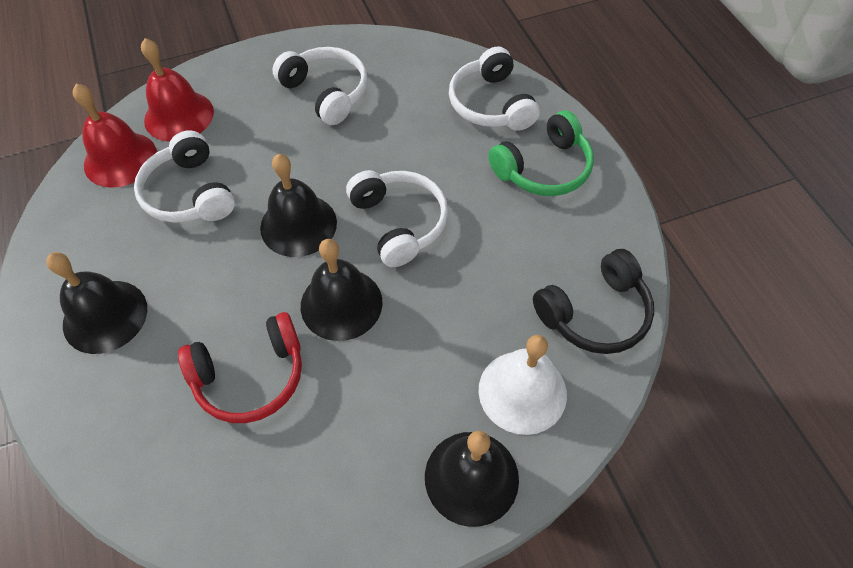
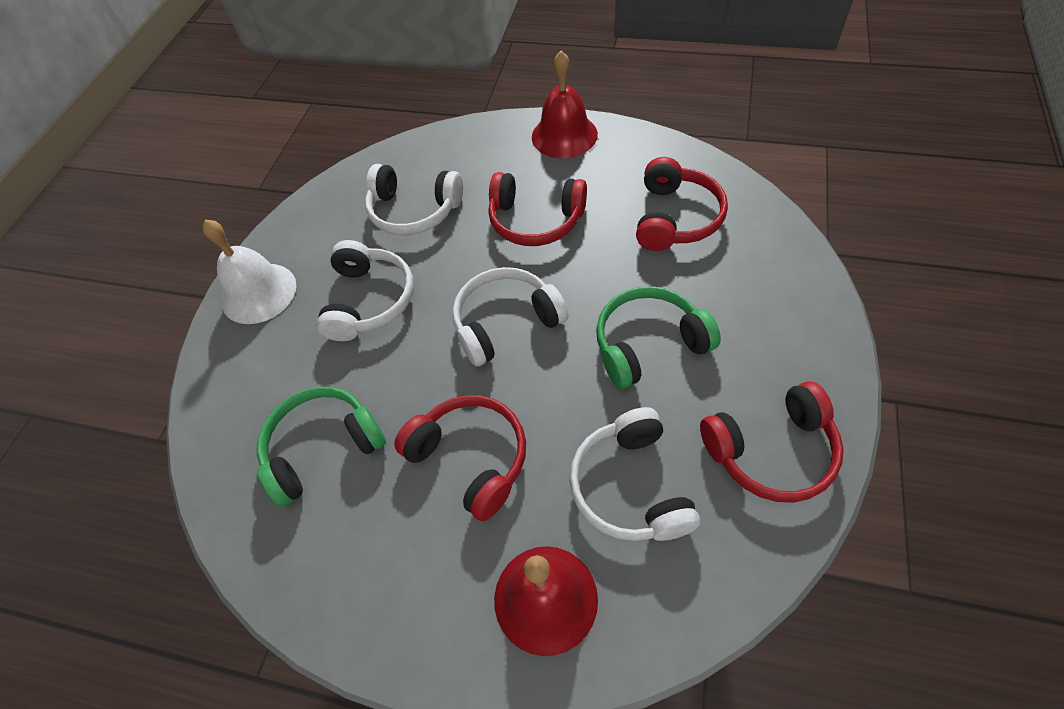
black bell: 4 -> 0
black headphones: 1 -> 0
green headphones: 1 -> 2
red headphones: 1 -> 4

